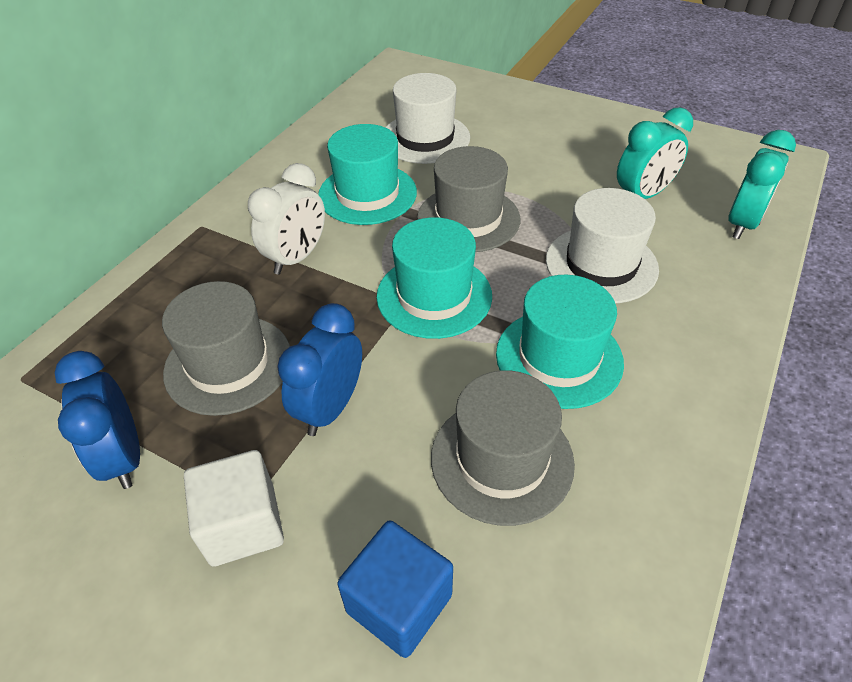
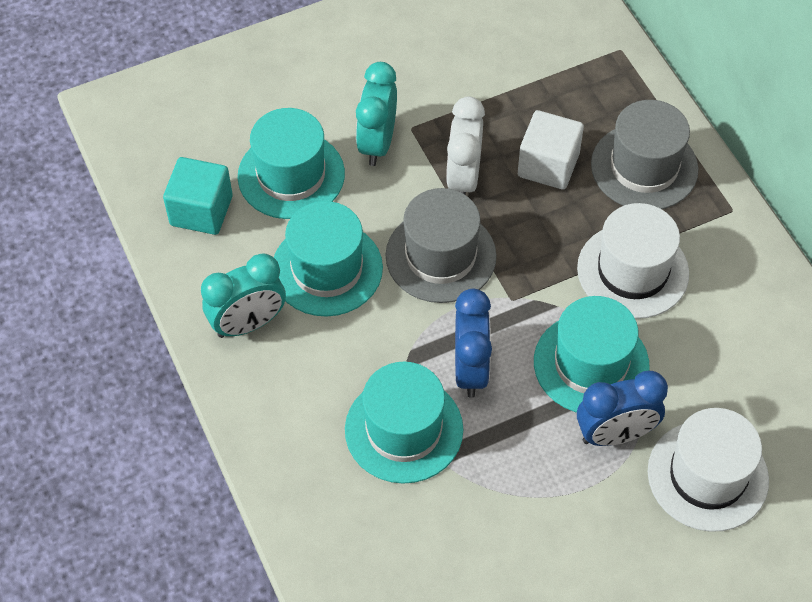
blue cube: 1 -> 0
grey hat: 3 -> 2
turquoise cube: 0 -> 1
turquoise hat: 3 -> 4

